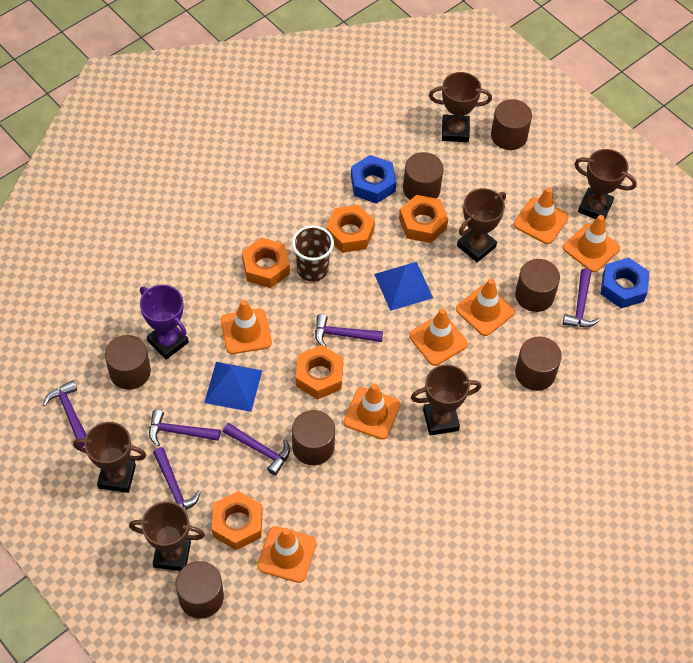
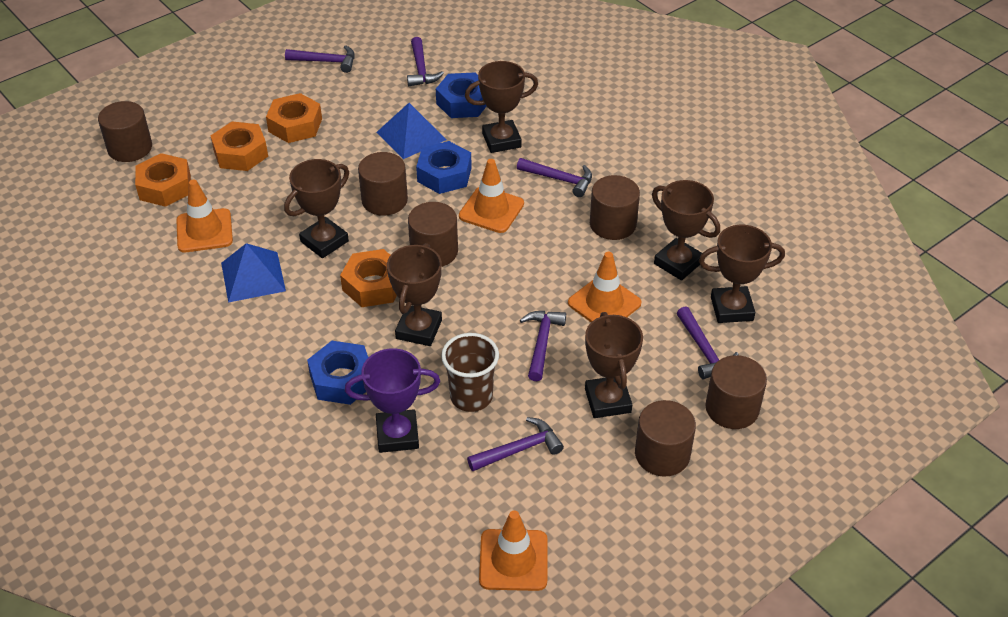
blue nut: 2 -> 3
brown cylinder: 7 -> 6
orange nut: 5 -> 4
orange traffic cone: 7 -> 4

